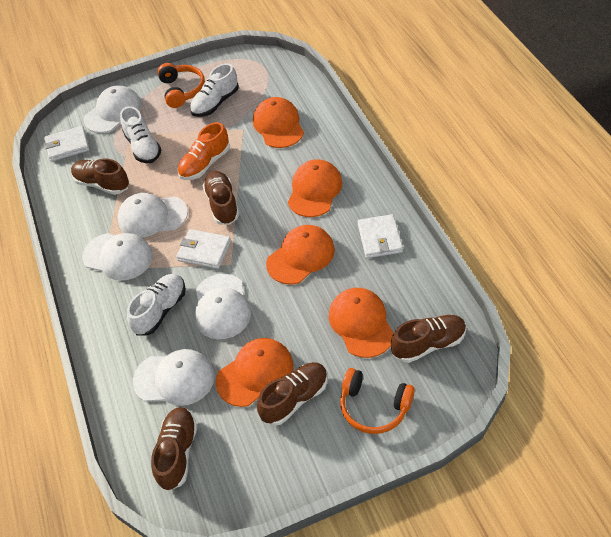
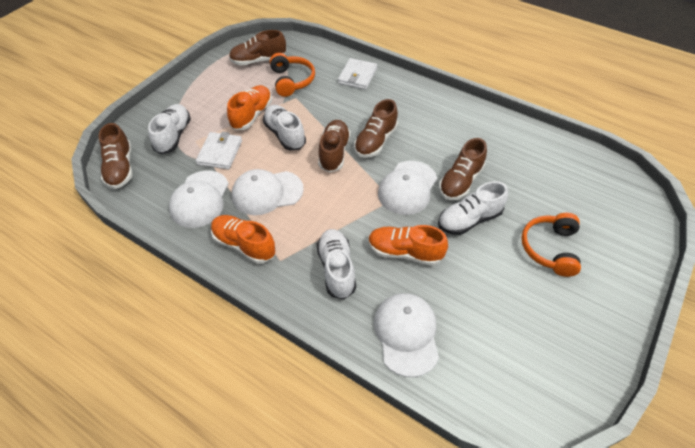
orange cap: 5 -> 0
orange shoe: 1 -> 3
white cap: 5 -> 4
white shoe: 3 -> 4
white wallet: 3 -> 2

